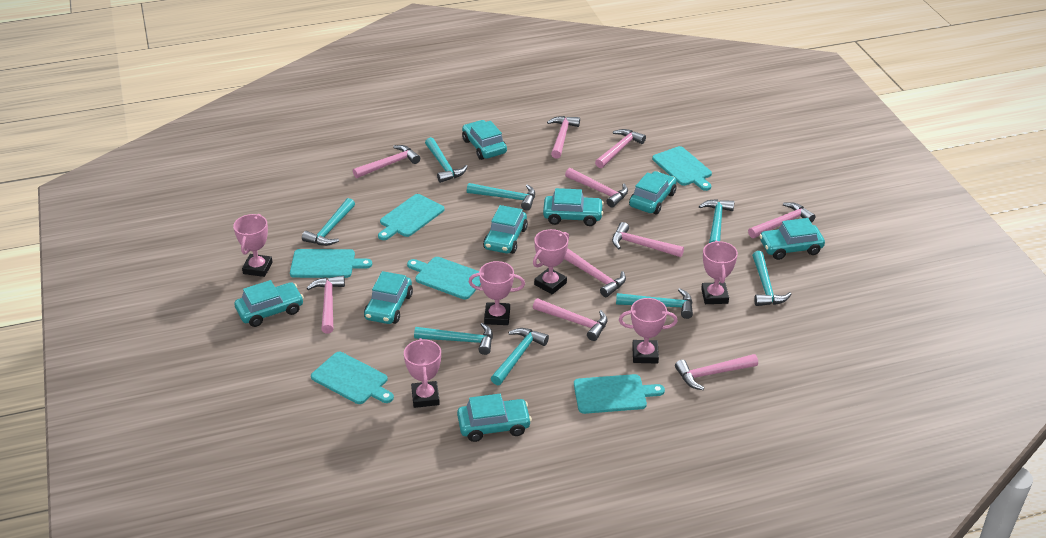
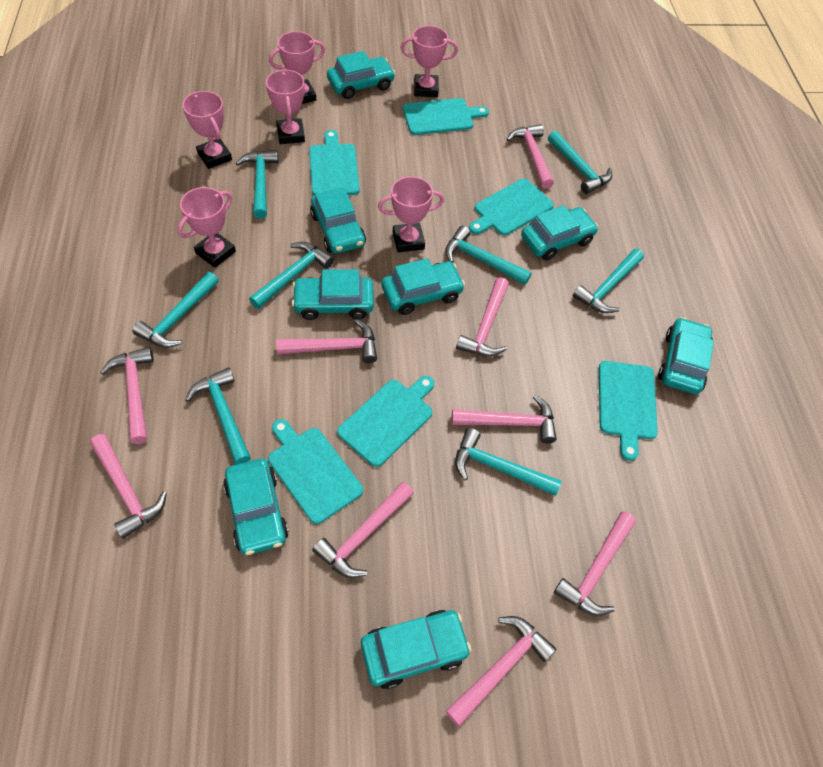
pink hammer: 10 -> 9

